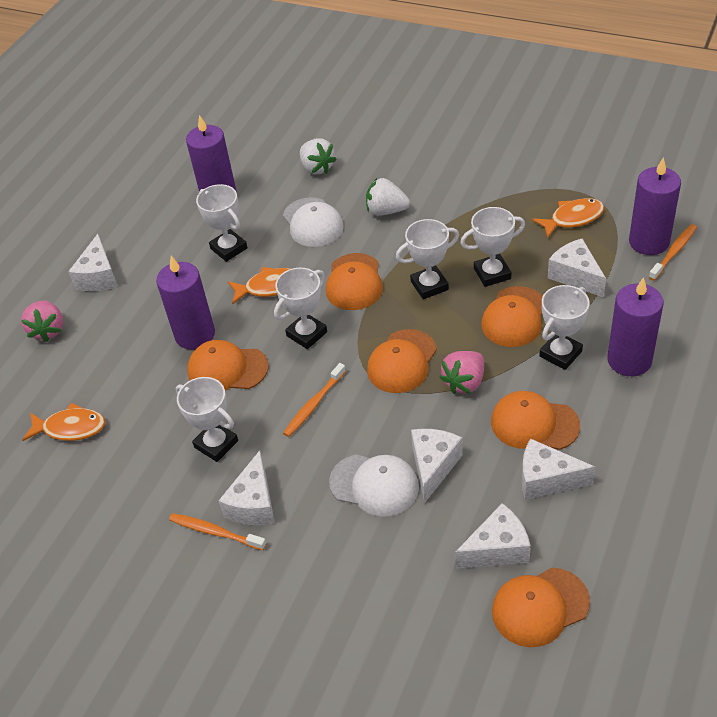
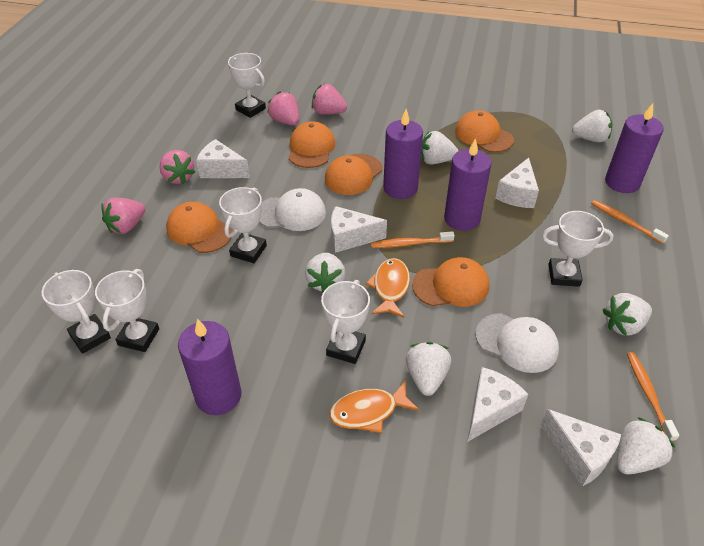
orange cap: 6 -> 5
orange fish: 3 -> 2
pink strawberry: 2 -> 4
white cheese: 6 -> 5
white strawberry: 2 -> 6

